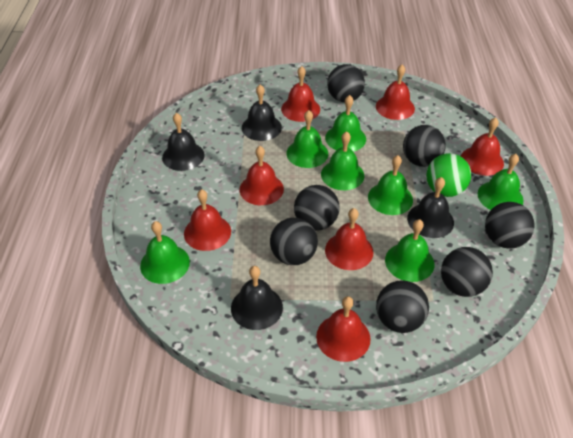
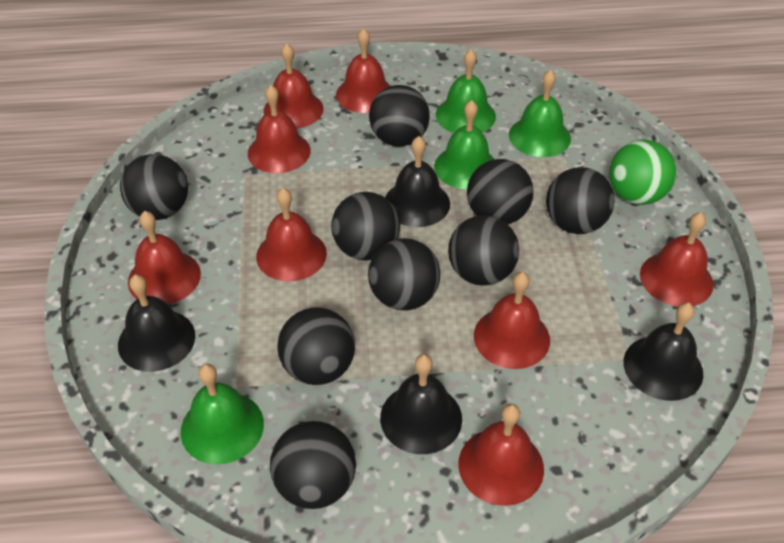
black ball: 7 -> 9
green bell: 7 -> 4
red bell: 7 -> 8

